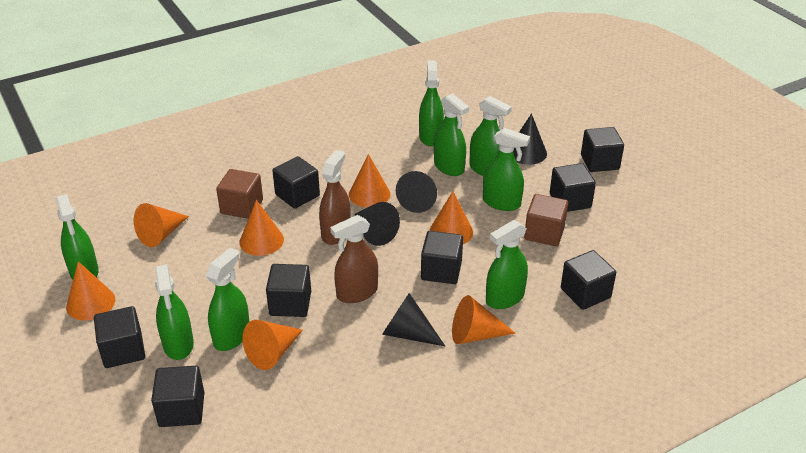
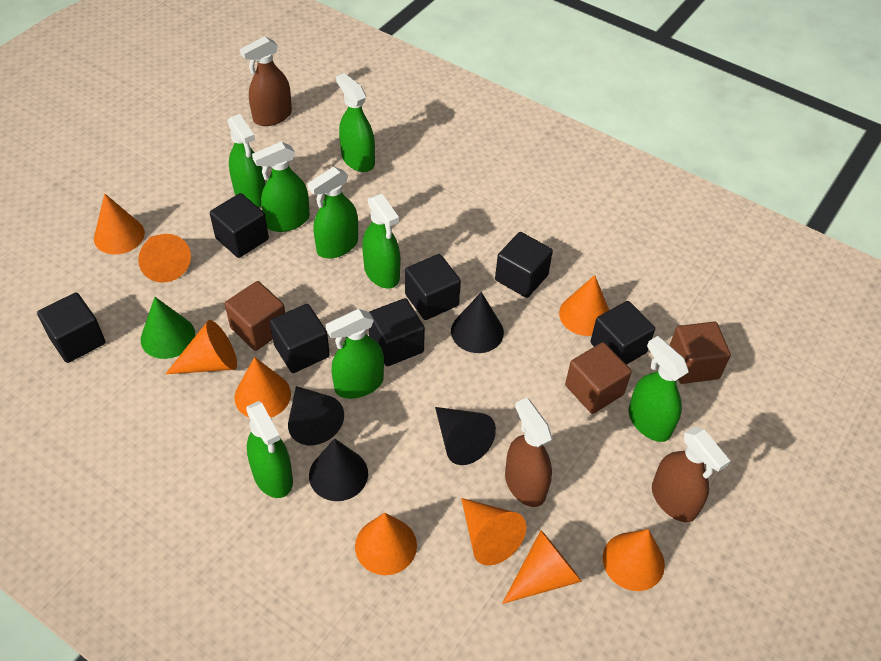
black cube: 8 -> 7
brown cube: 2 -> 3
brown spray bottle: 2 -> 3
green cone: 0 -> 1
orange cone: 7 -> 9

